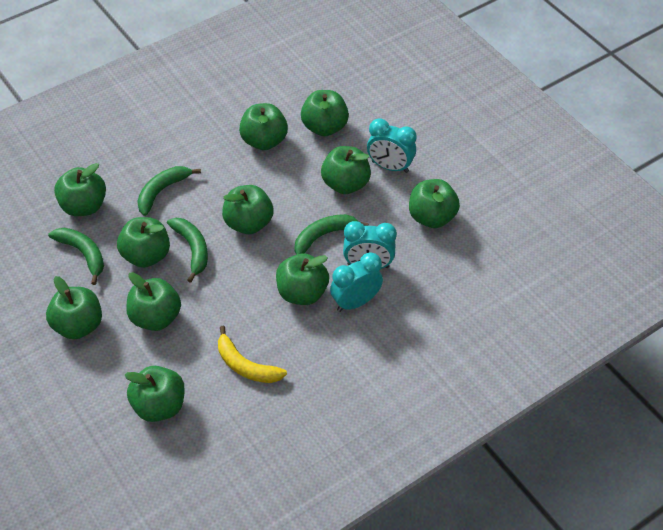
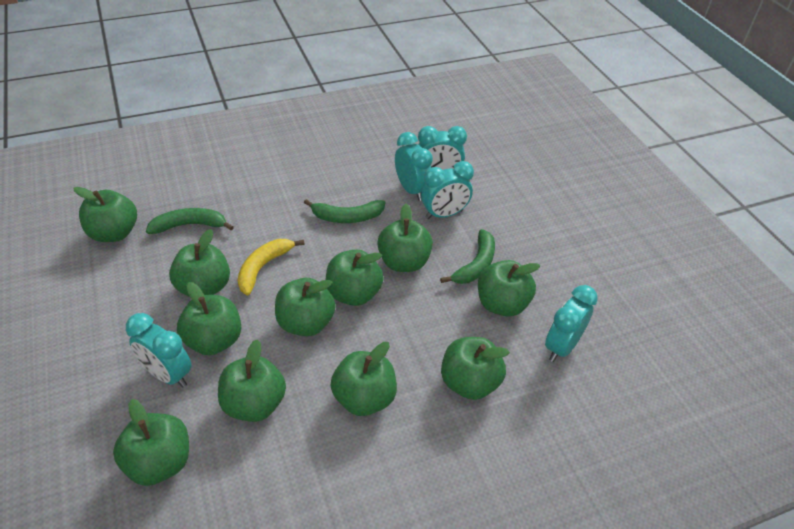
green banana: 4 -> 3
turquoise clock: 3 -> 5

